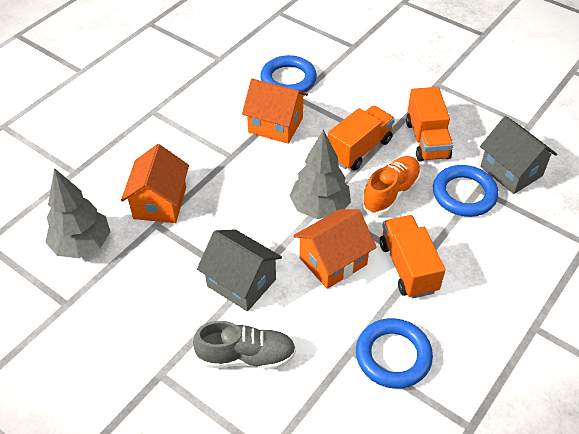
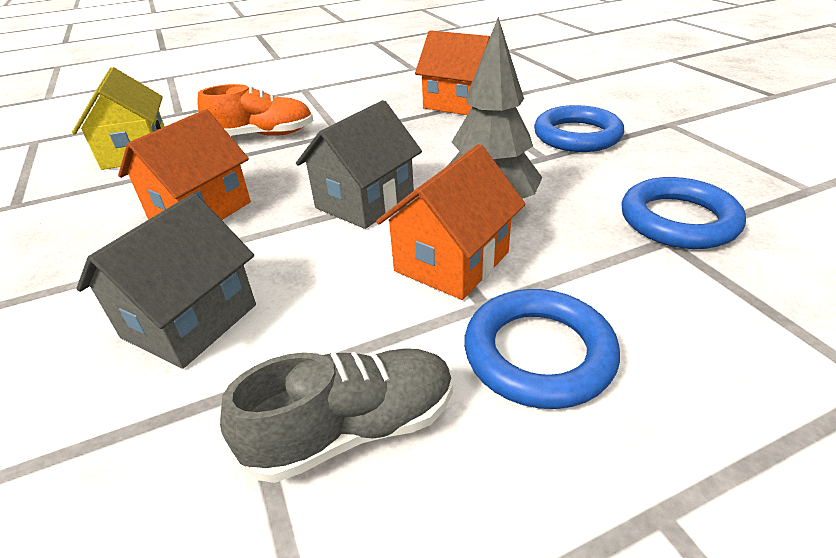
grey tree: 2 -> 1
orange truck: 3 -> 0
yellow house: 0 -> 1

